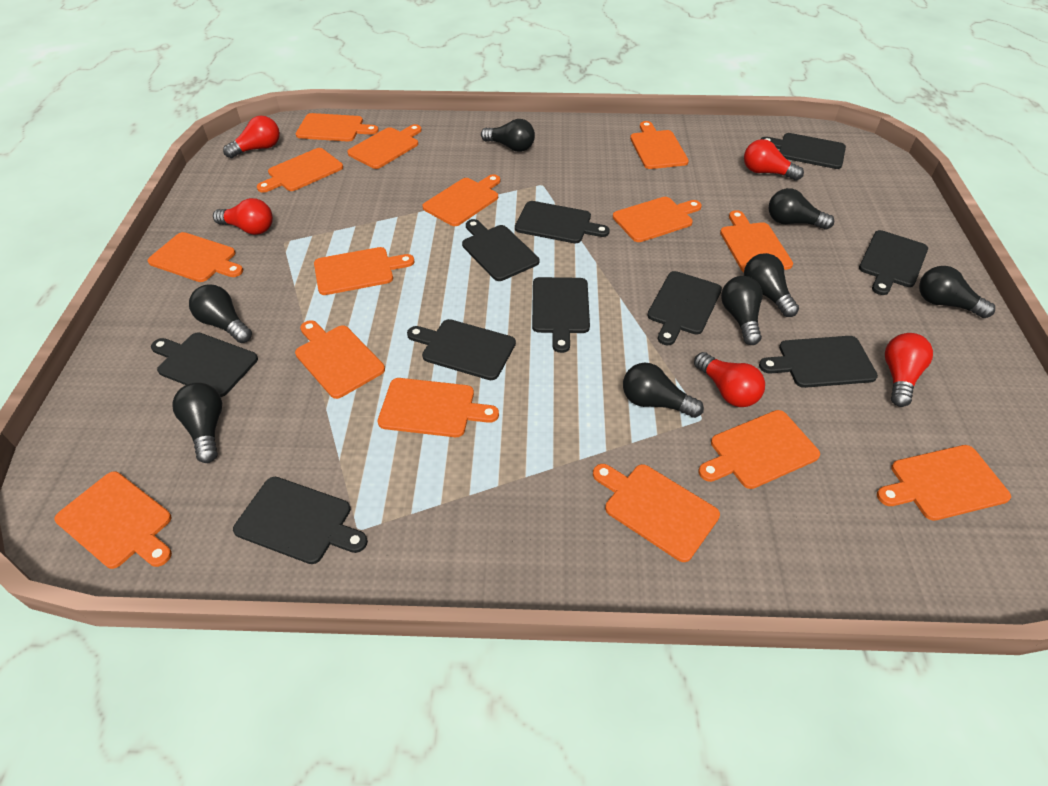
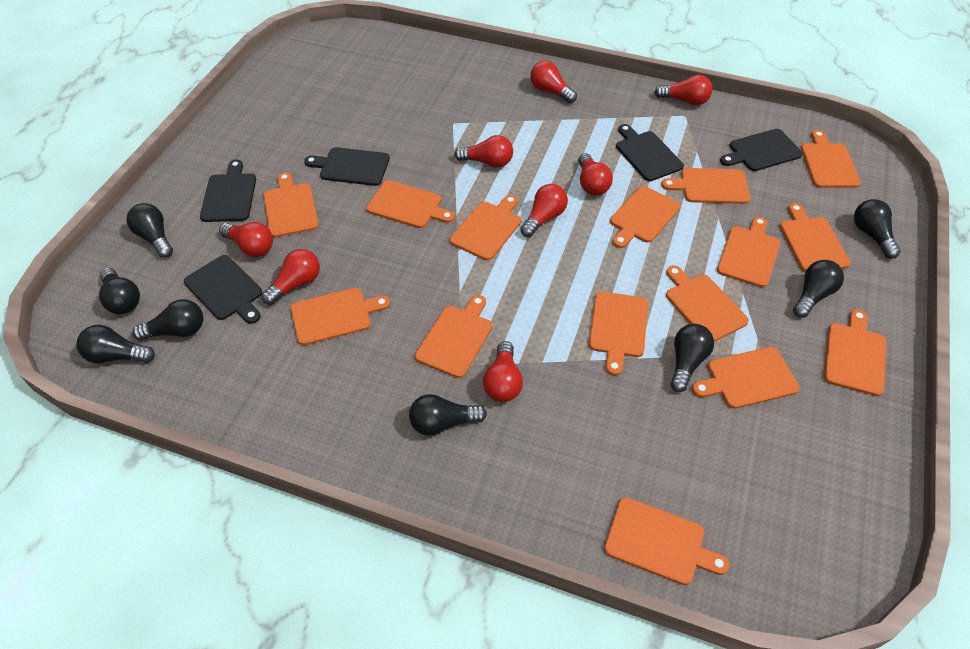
black cutting board: 10 -> 5
red light bulb: 5 -> 8

